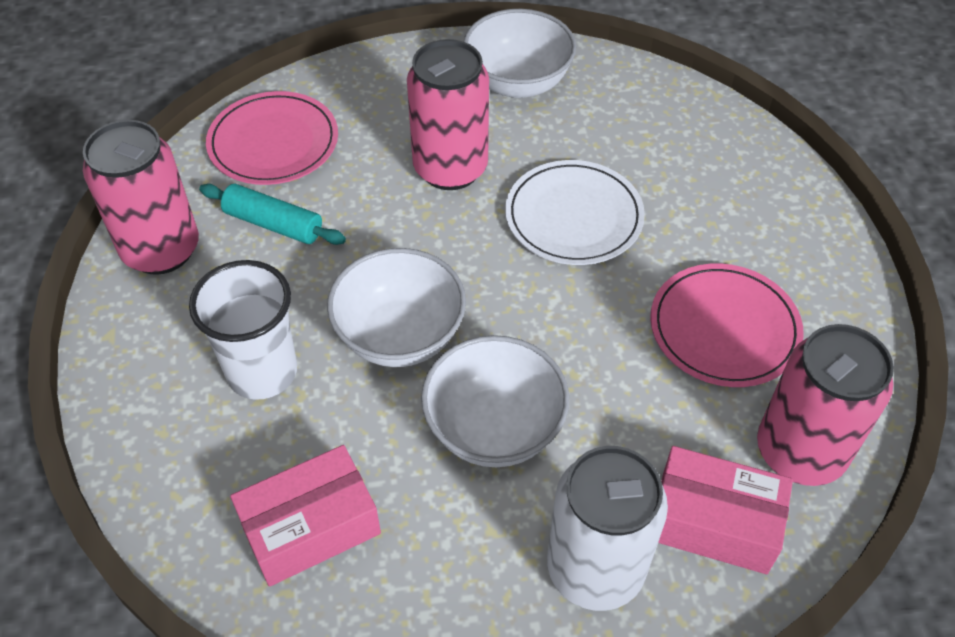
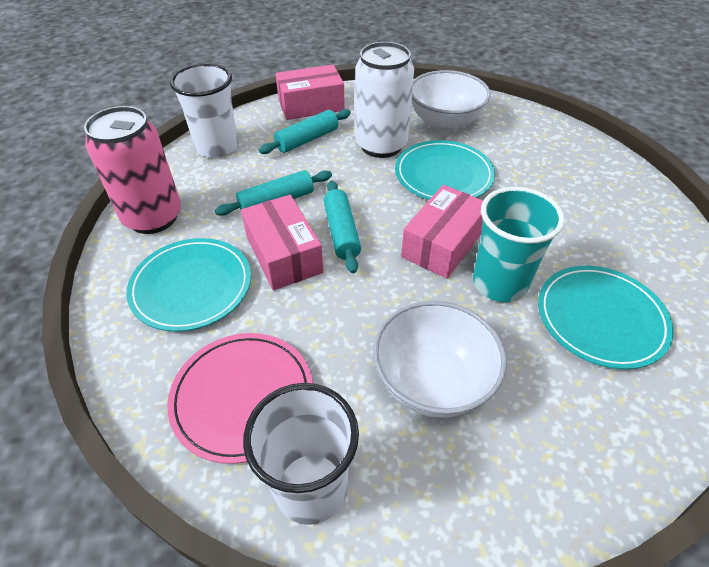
pink box: 2 -> 3
pink can: 3 -> 1
pink plate: 2 -> 1
turquoise cup: 0 -> 1
turquoise plate: 0 -> 3
turquoise rolling pin: 1 -> 3
white bowl: 3 -> 2
white cup: 1 -> 2
white plate: 1 -> 0

